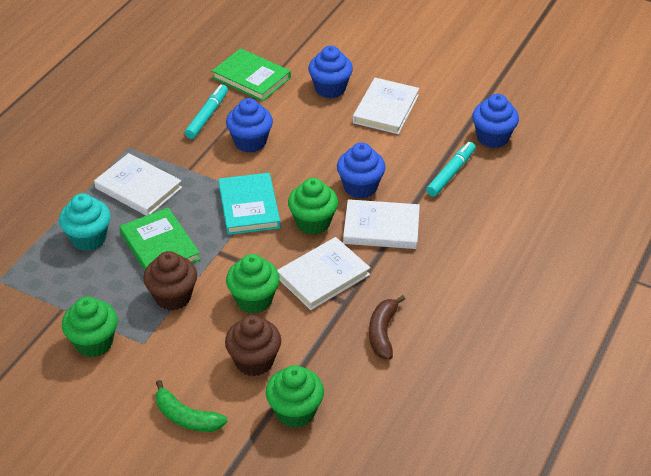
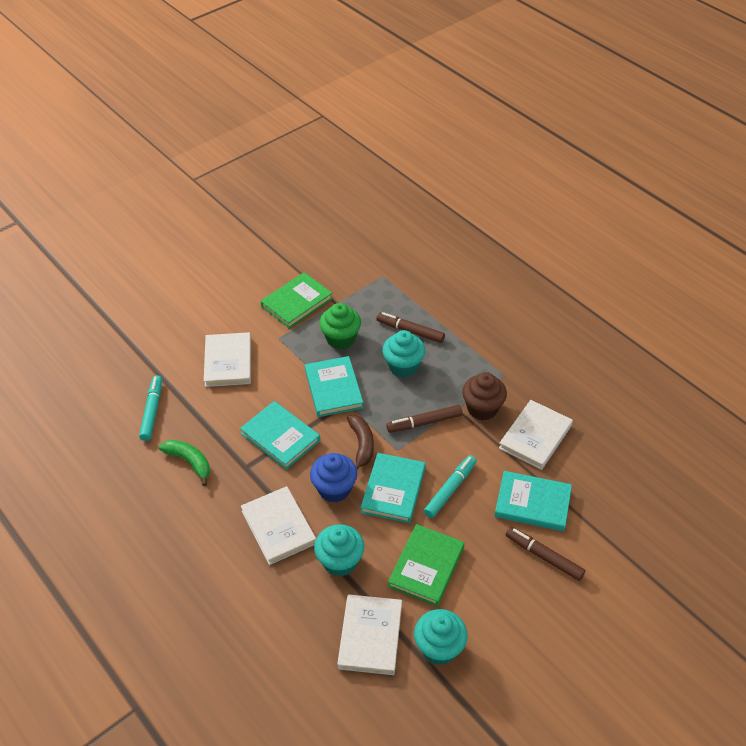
blue cupcake: 4 -> 1
brown cupcake: 2 -> 1
brown marker: 0 -> 3
green cupcake: 4 -> 1
turquoise book: 1 -> 4
turquoise cupcake: 1 -> 3

